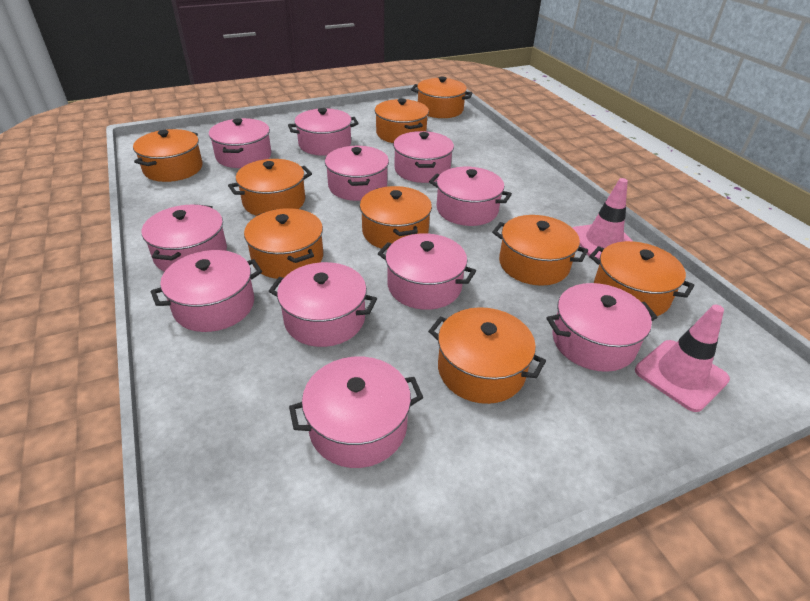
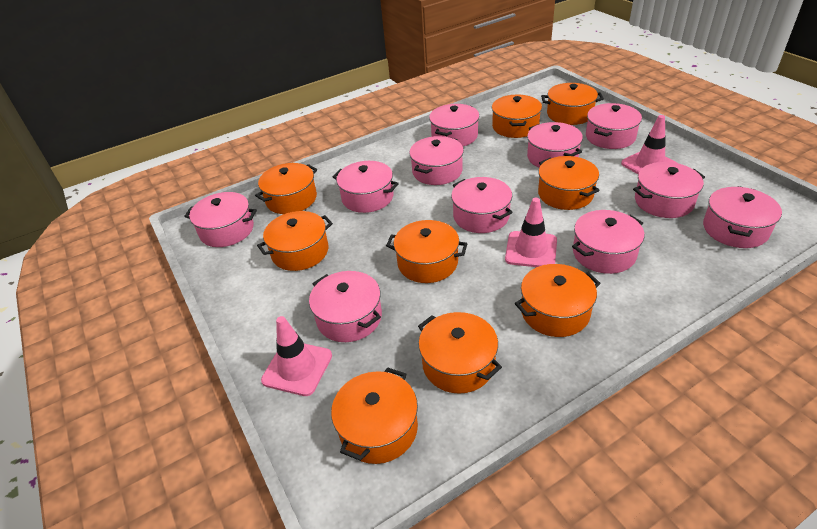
pink traffic cone: 2 -> 3

